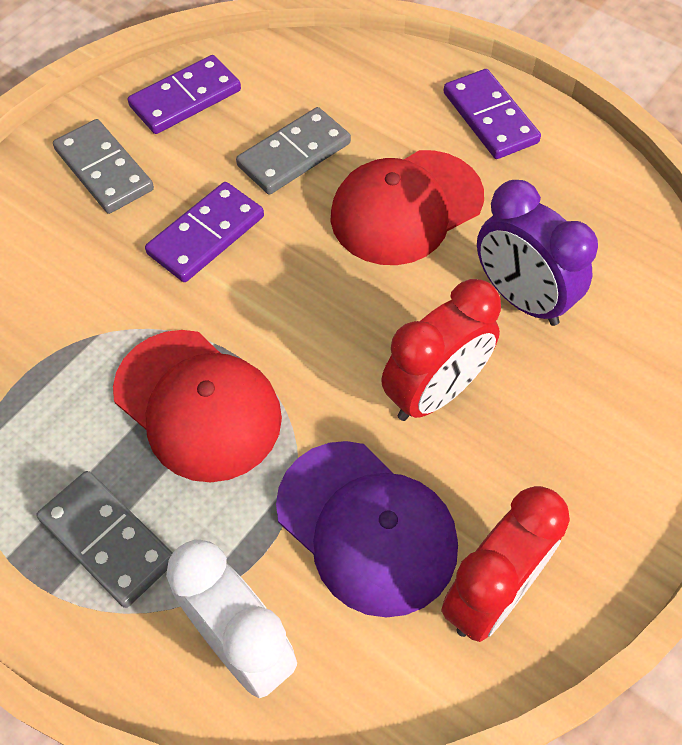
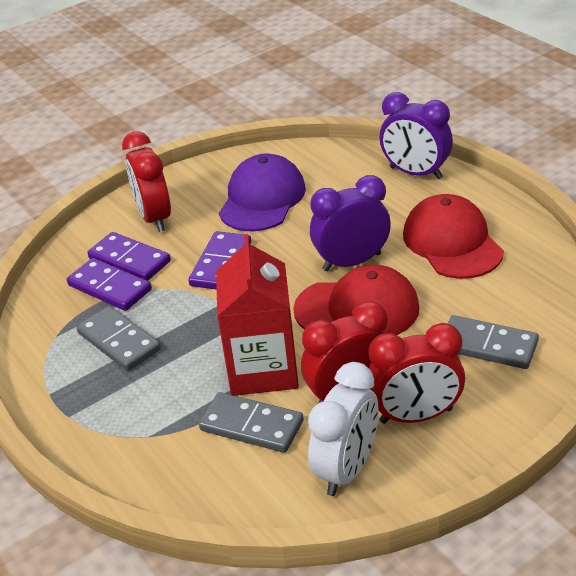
purple clock: 1 -> 2
red carton: 0 -> 1
red clock: 2 -> 3

